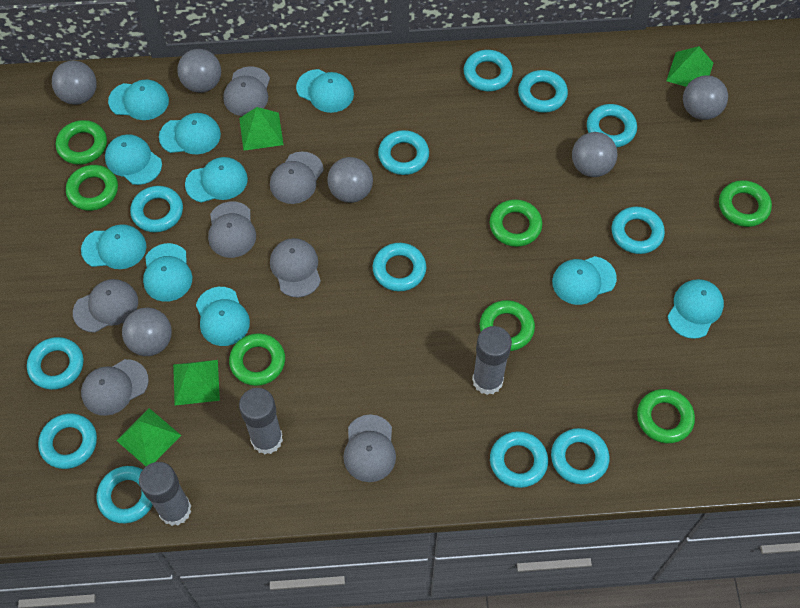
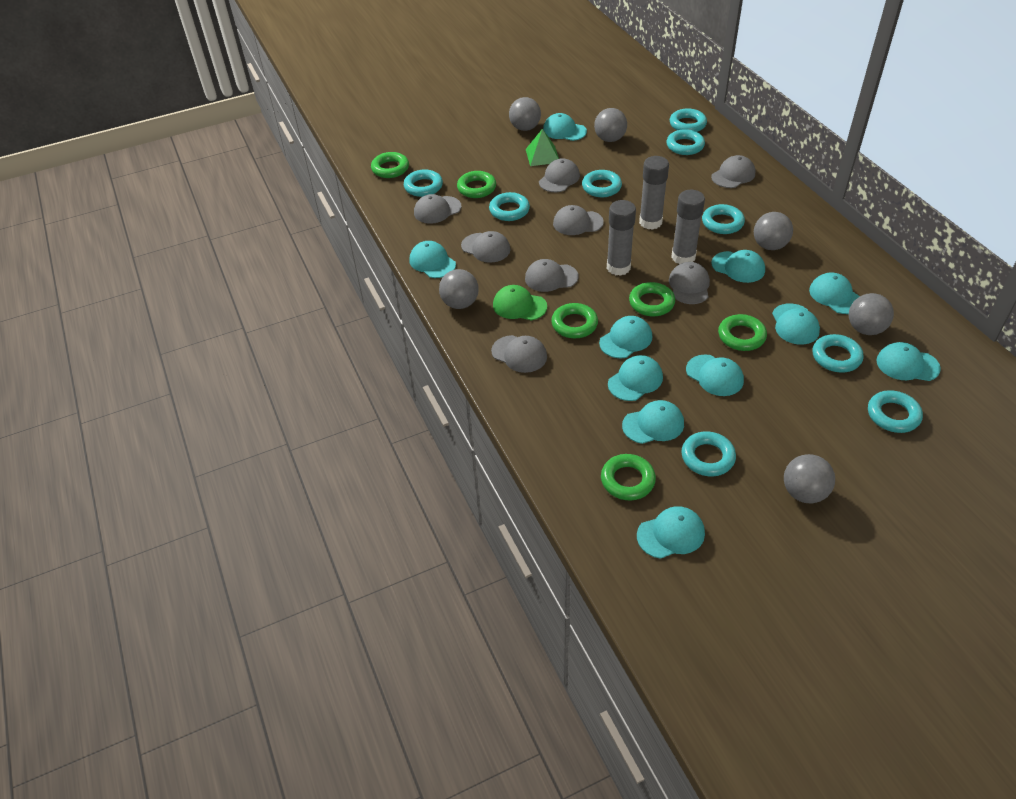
green cap: 0 -> 1
green pyramid: 4 -> 1
green ring: 7 -> 6
grey cap: 7 -> 8
turquoise cap: 10 -> 11
turquoise ring: 12 -> 9

